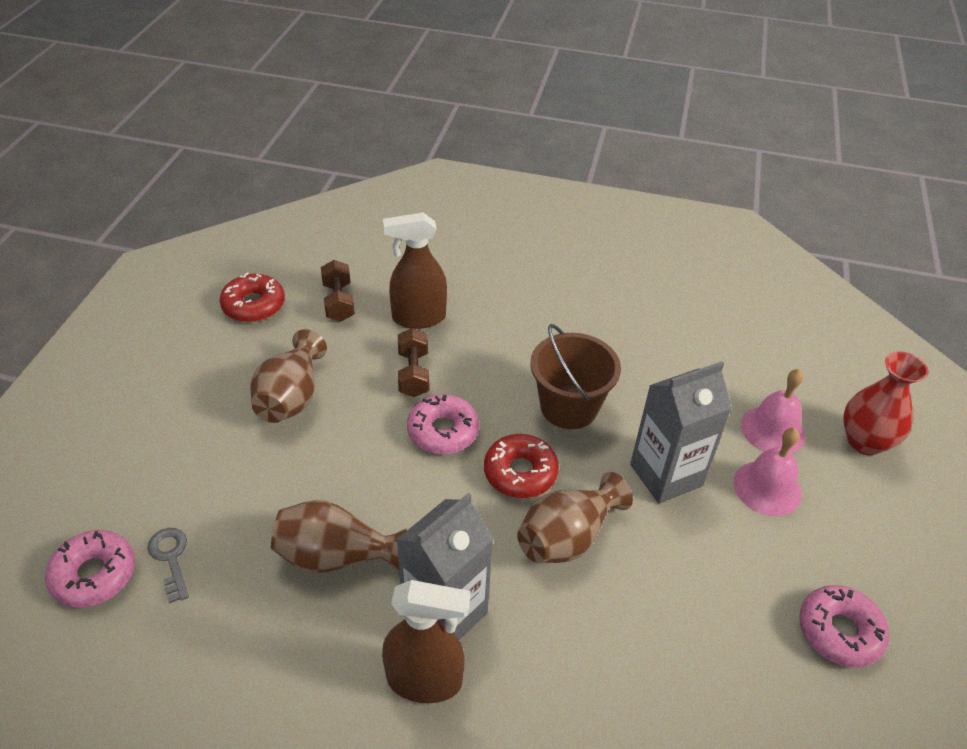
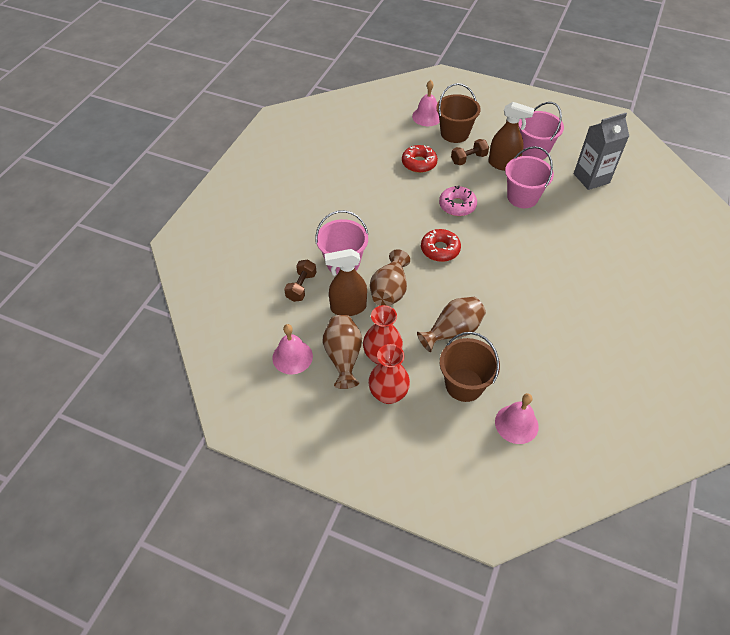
brown bucket: 1 -> 2
grey carton: 2 -> 1
grey key: 1 -> 0
pink bell: 2 -> 3
pink bucket: 0 -> 3
pink donut: 3 -> 1
red vase: 1 -> 2

